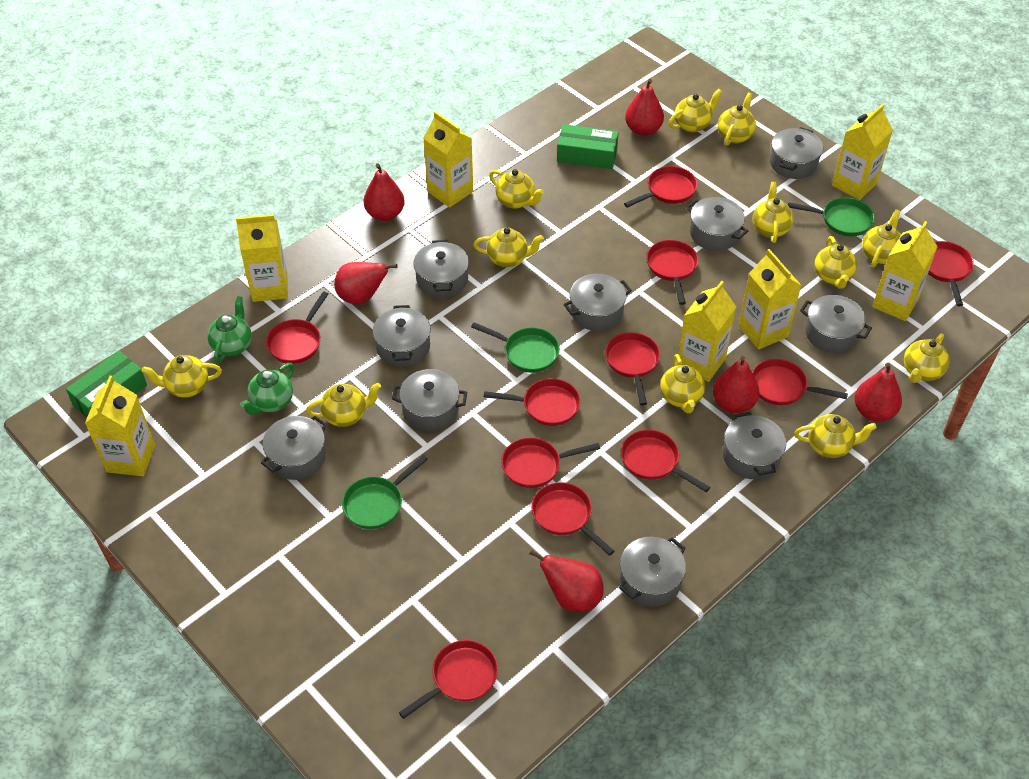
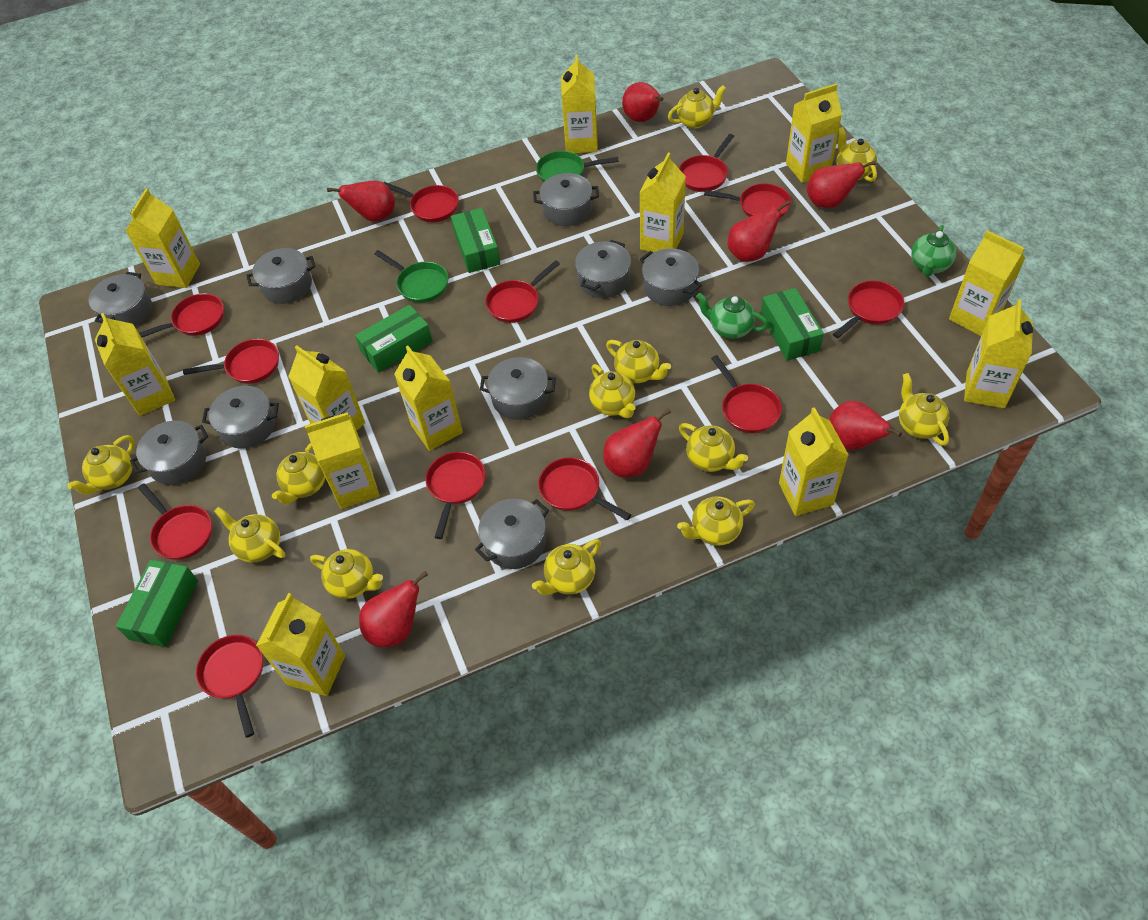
green box: 2 -> 4
green pan: 3 -> 2
grey pot: 10 -> 9
red pan: 11 -> 12
red pear: 6 -> 7
yellow carton: 7 -> 12

